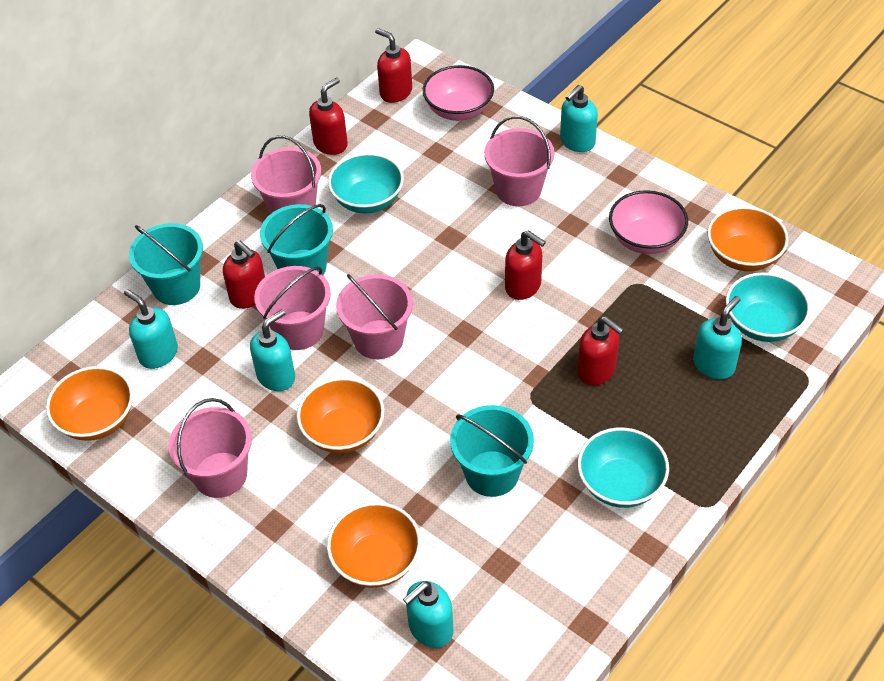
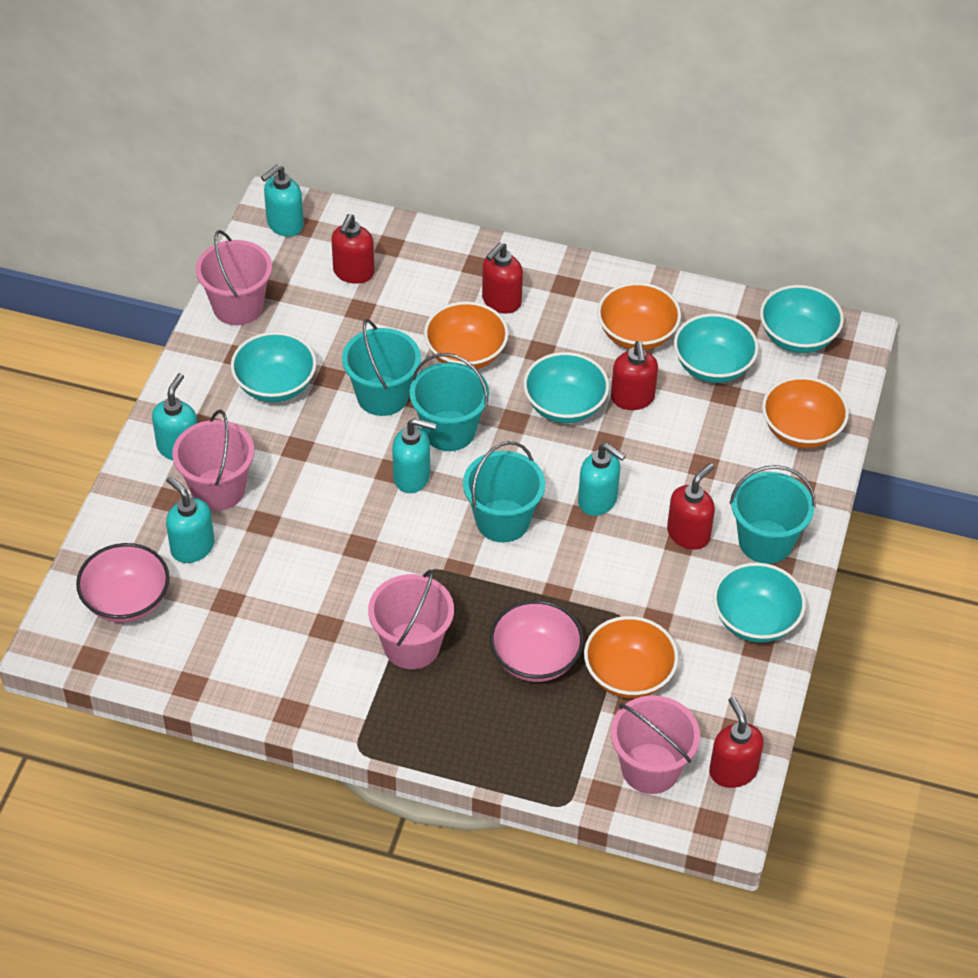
pink bucket: 5 -> 4
turquoise bowl: 3 -> 5
turquoise bucket: 3 -> 4

